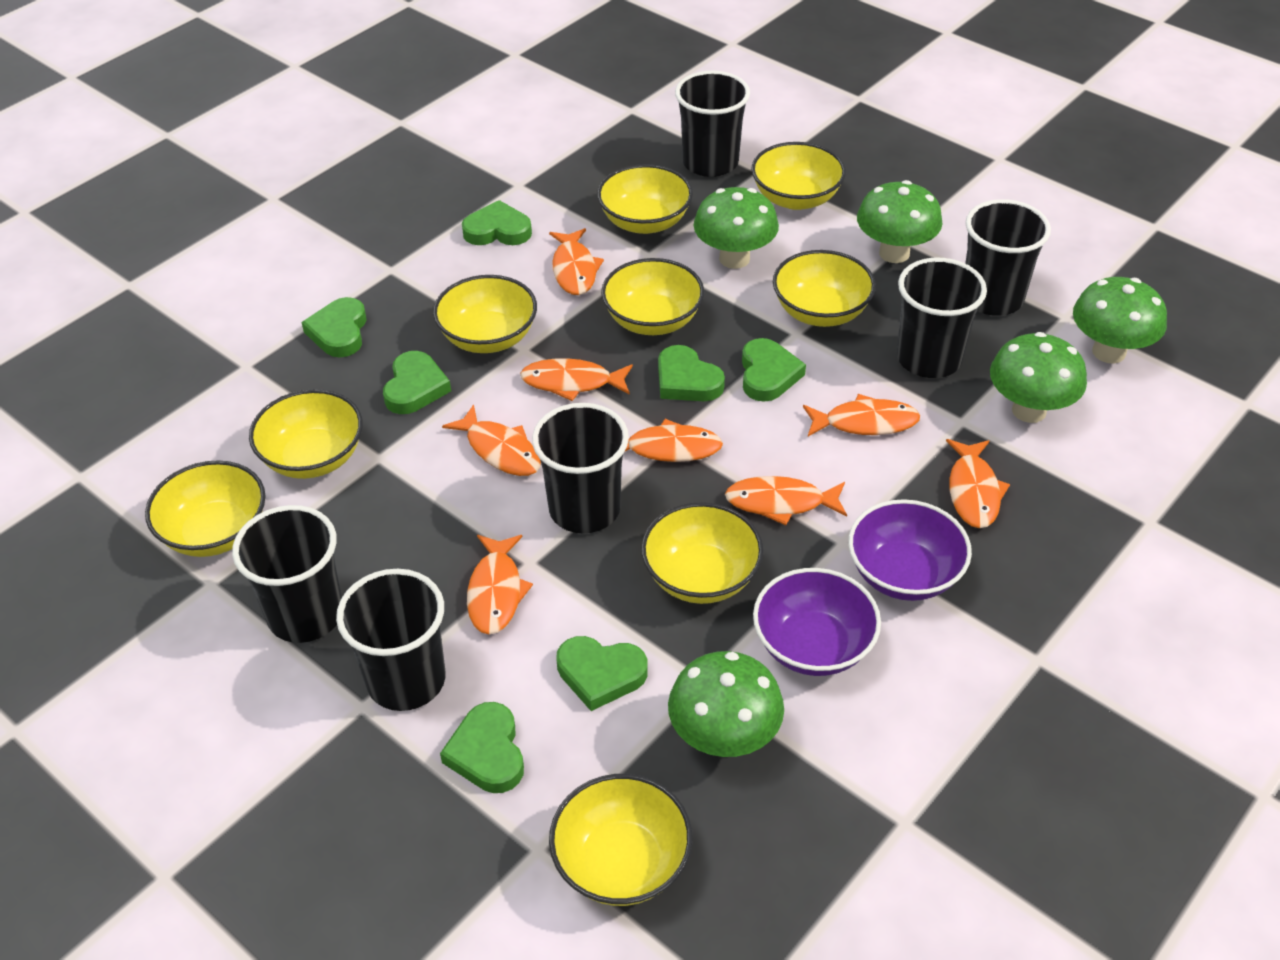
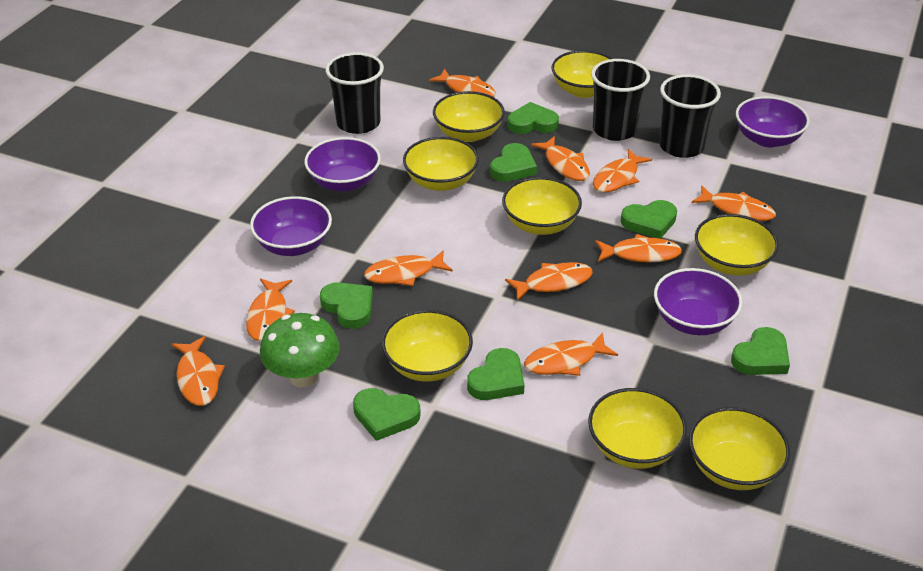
black cup: 6 -> 3
green mushroom: 5 -> 1
orange fish: 8 -> 10
purple bowl: 2 -> 4
yellow bowl: 9 -> 8

